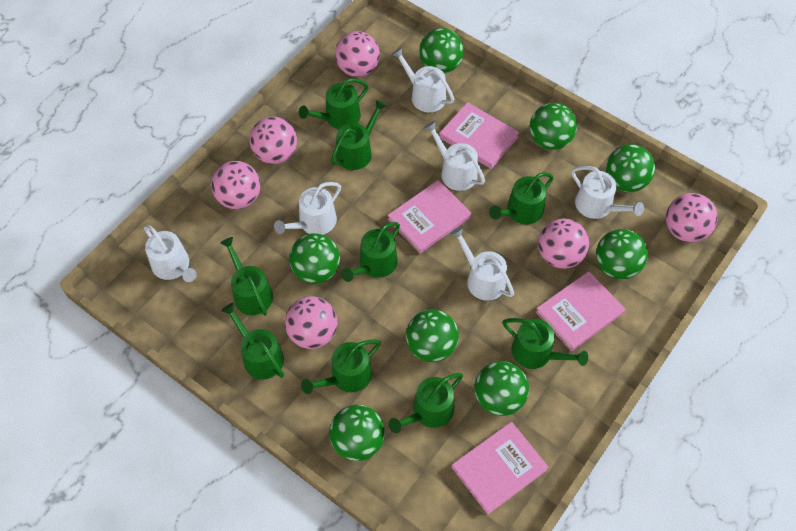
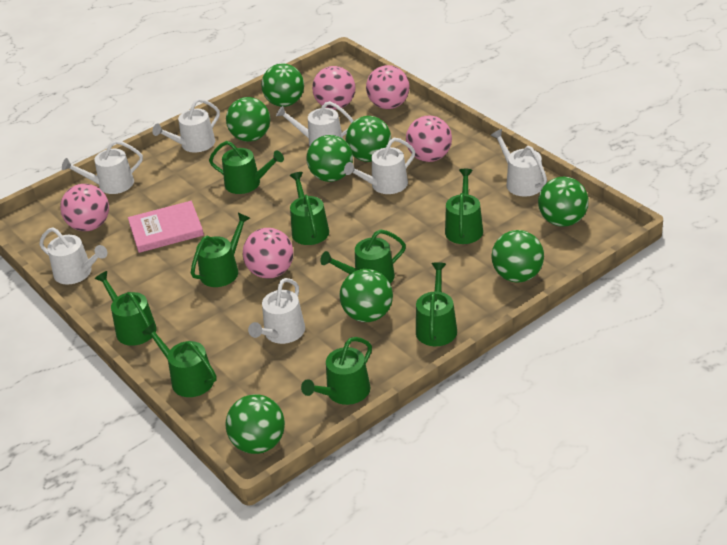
pink ball: 6 -> 5
pink book: 4 -> 1
white watering can: 6 -> 7

